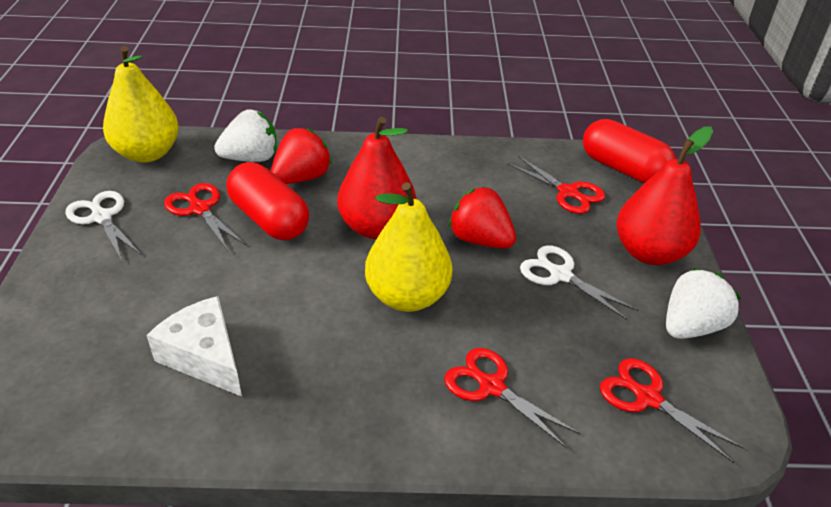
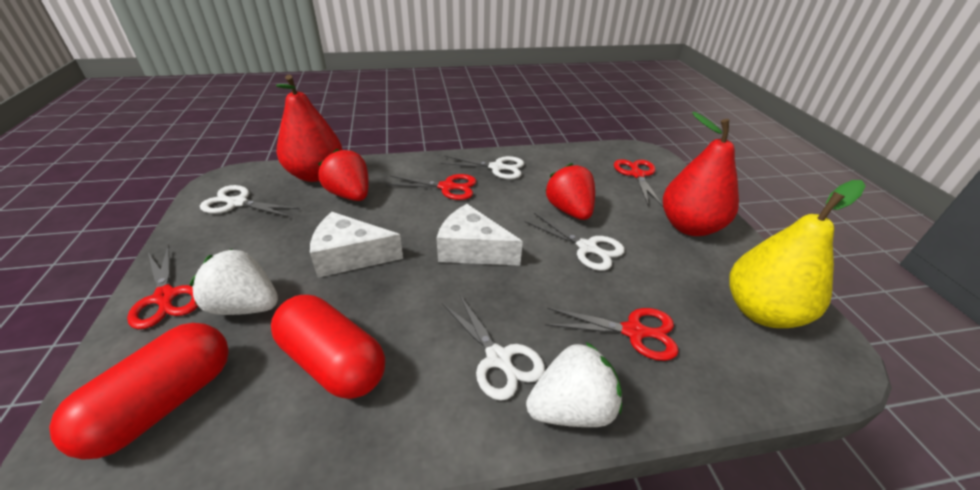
white cheese: 1 -> 2
white scissors: 2 -> 4
yellow pear: 2 -> 1

